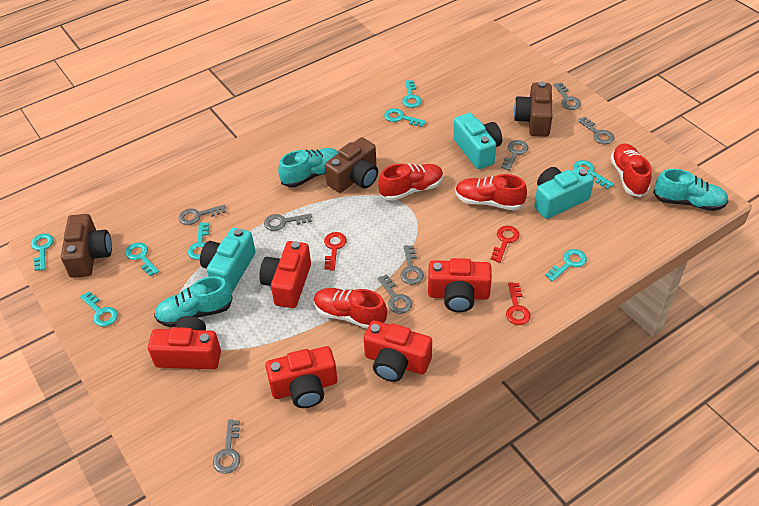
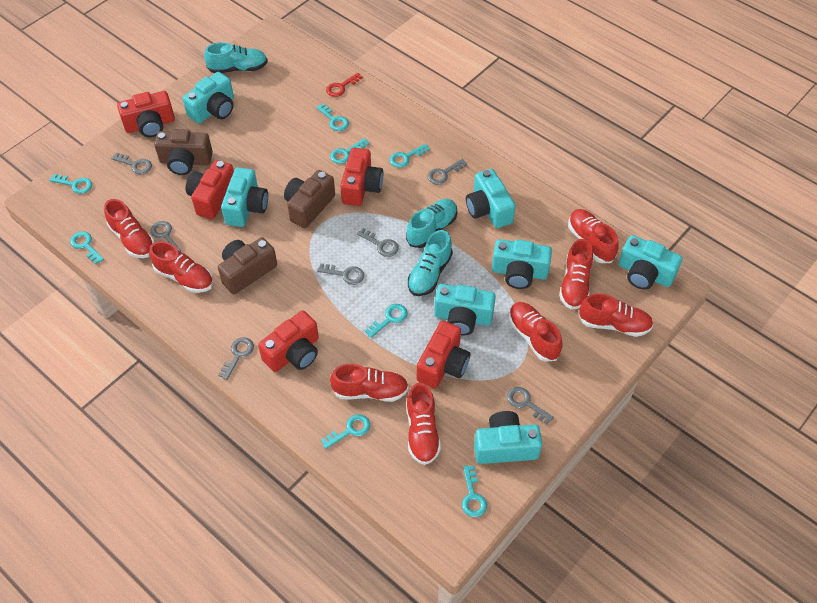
grey key: 8 -> 7
red key: 3 -> 1
red shoe: 4 -> 8
turquoise camera: 3 -> 7

